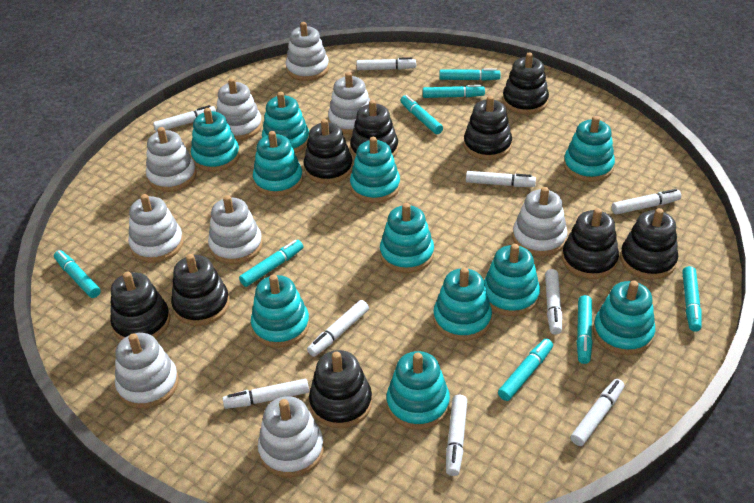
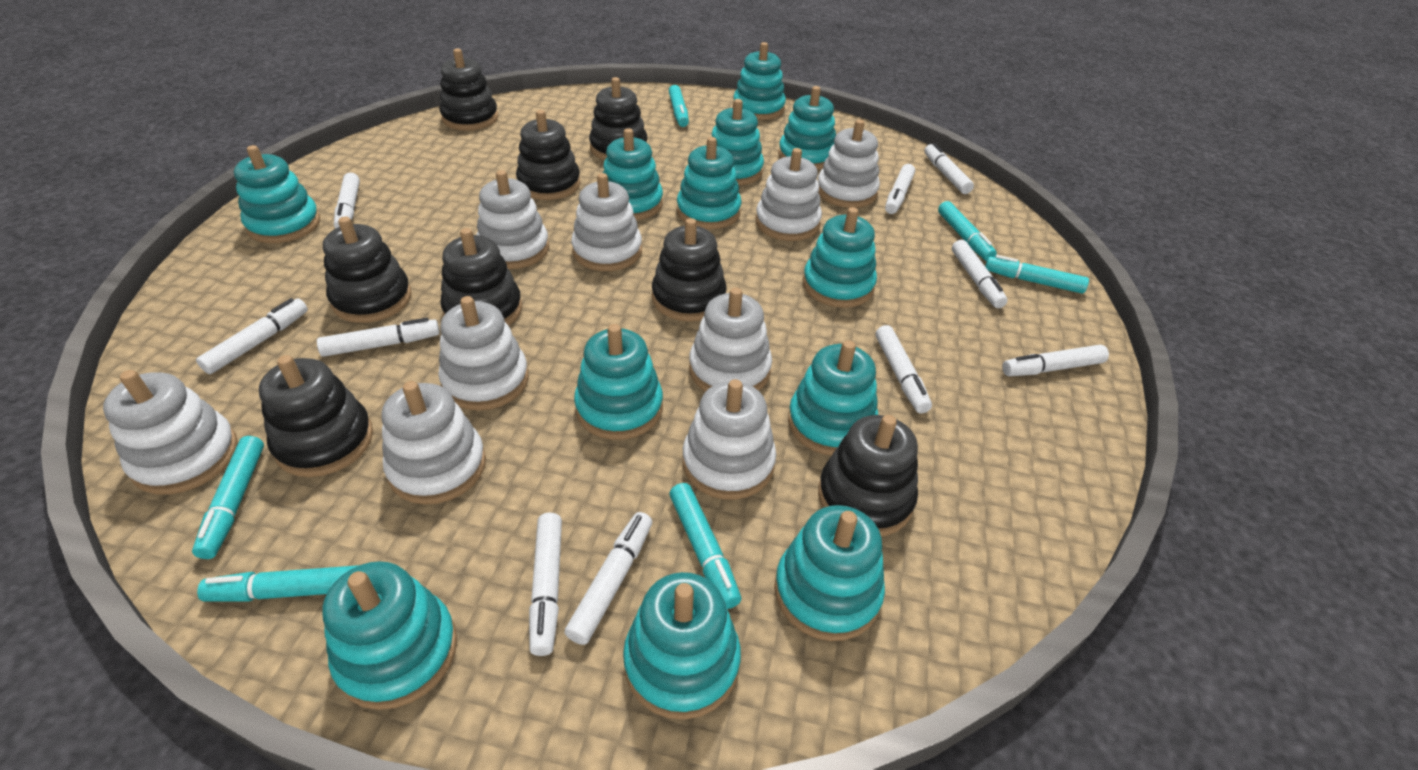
black stacking toy: 9 -> 8
turquoise marker: 8 -> 6
turquoise stacking toy: 11 -> 12
white marker: 9 -> 10

